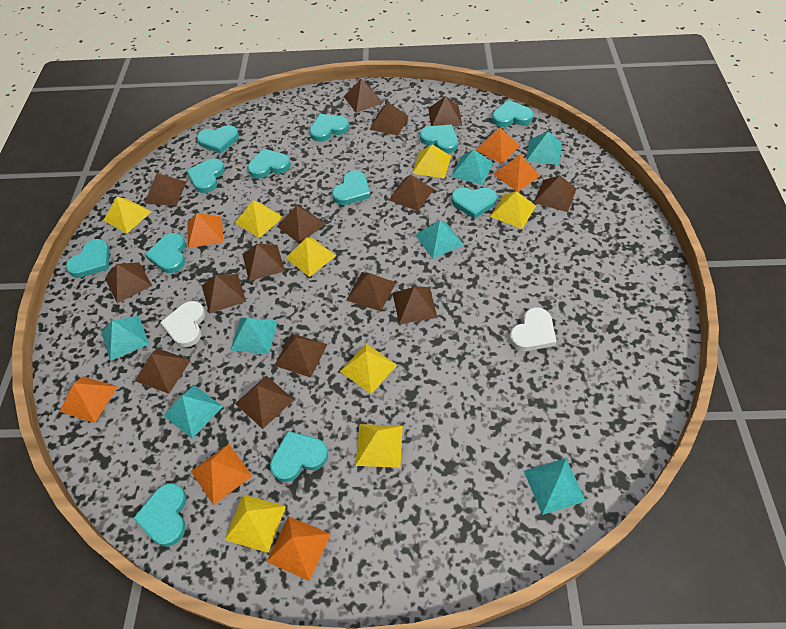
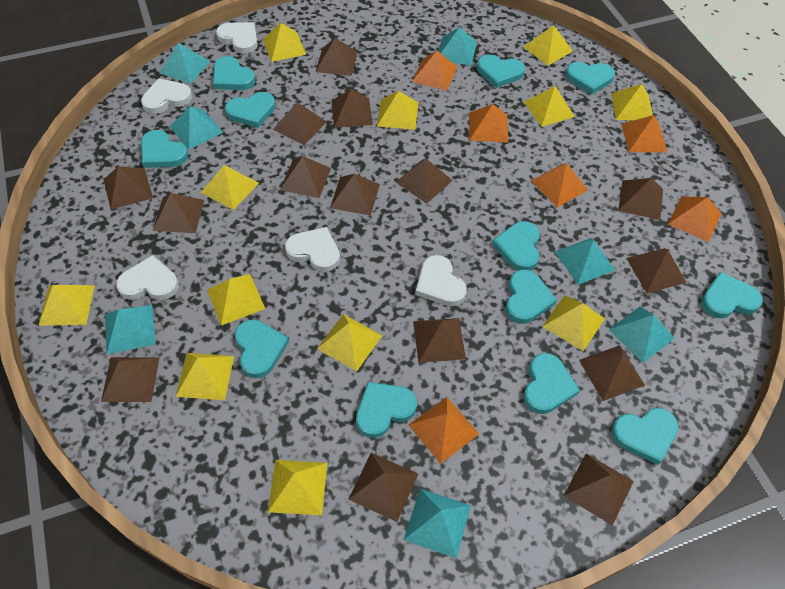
white heart: 2 -> 5
yellow pyramid: 8 -> 12

